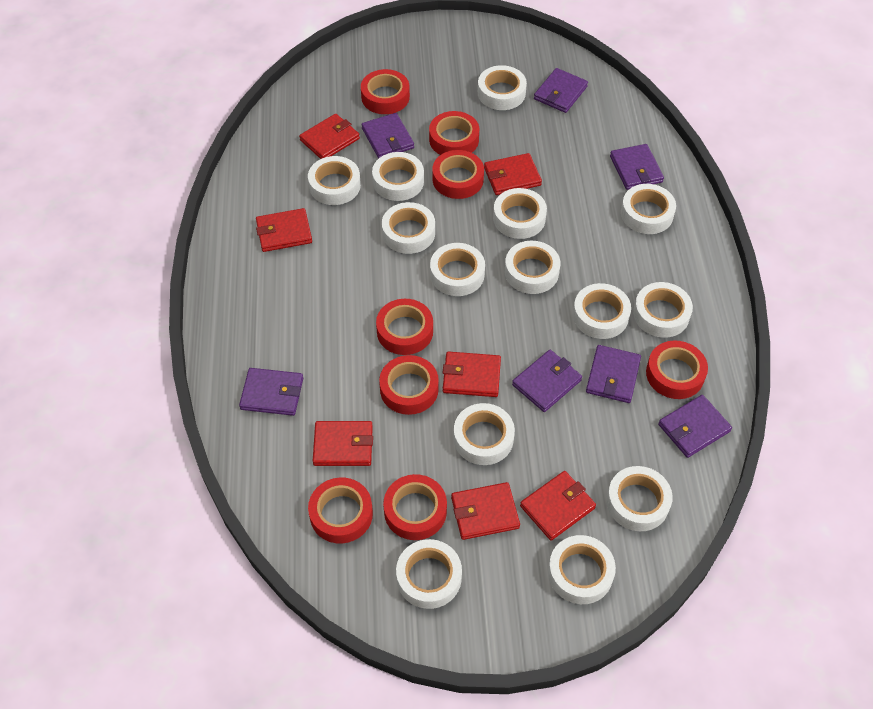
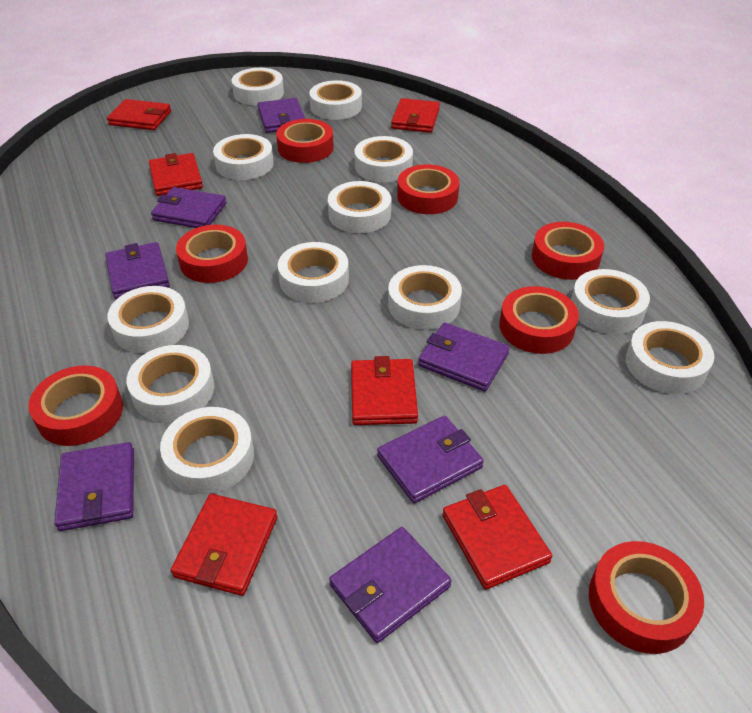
red tape: 8 -> 7
red wallet: 7 -> 6
white tape: 14 -> 12

